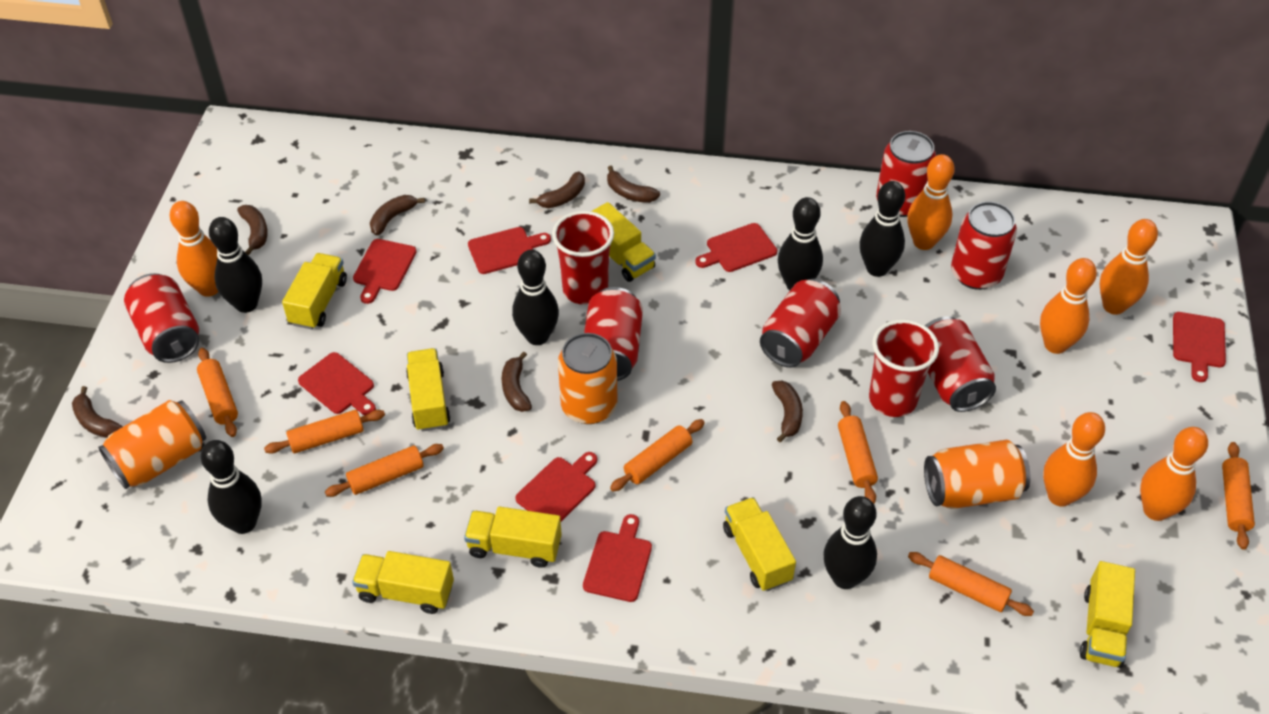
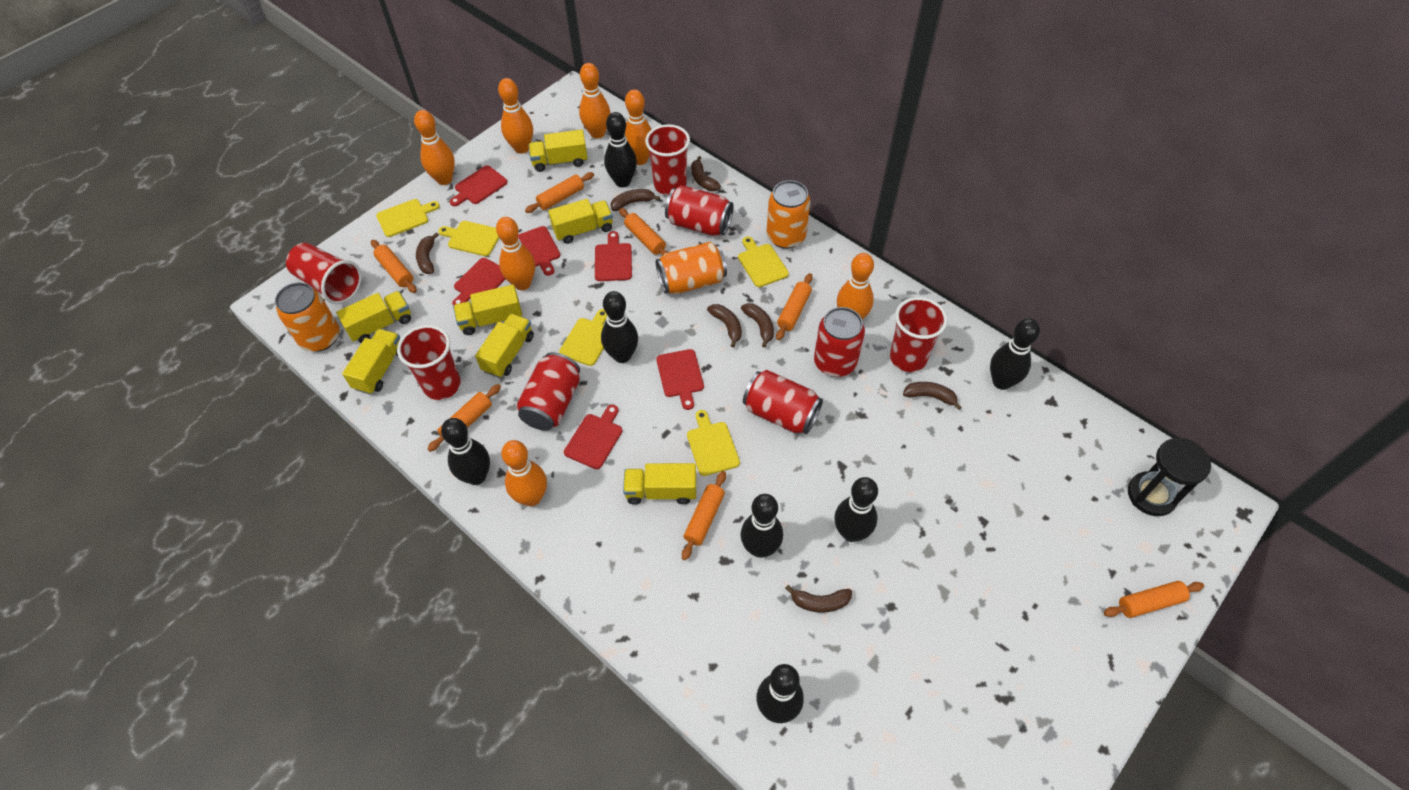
black bowling pin: 6 -> 7
black hourglass: 0 -> 1
orange bowling pin: 6 -> 7
red can: 6 -> 4
red cup: 2 -> 4
red cutting board: 7 -> 6
yellow cutting board: 0 -> 5

